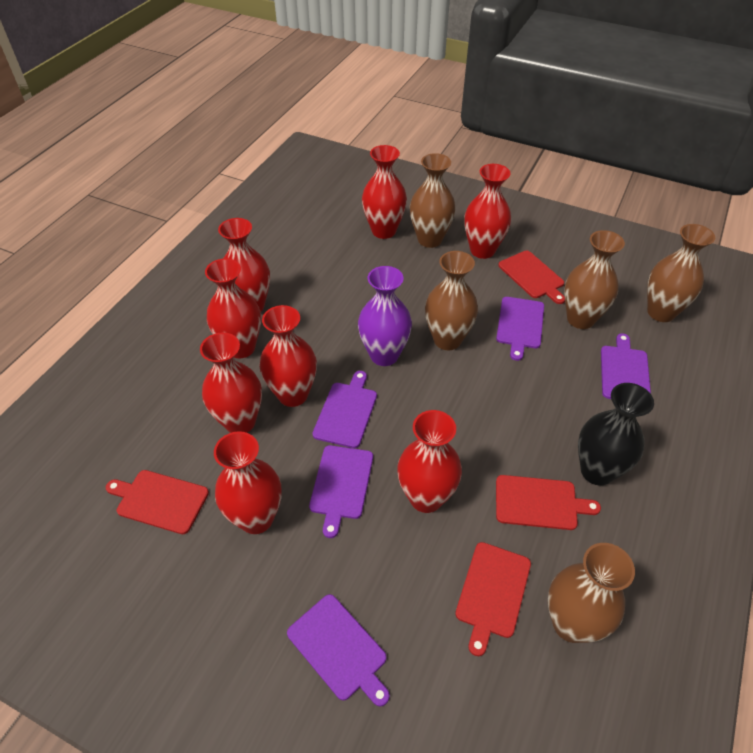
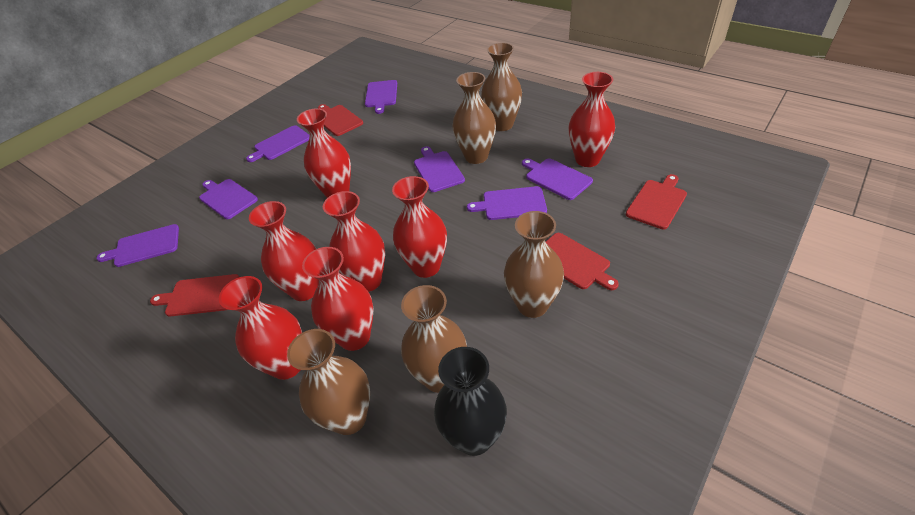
purple cutting board: 5 -> 7
purple vase: 1 -> 0
red vase: 8 -> 7

